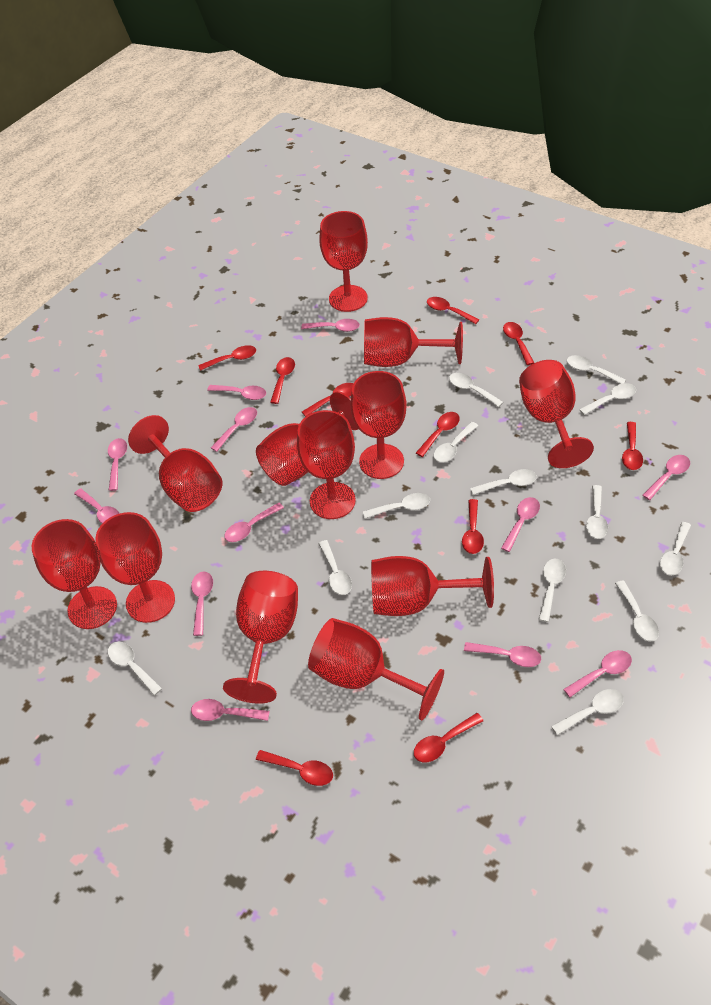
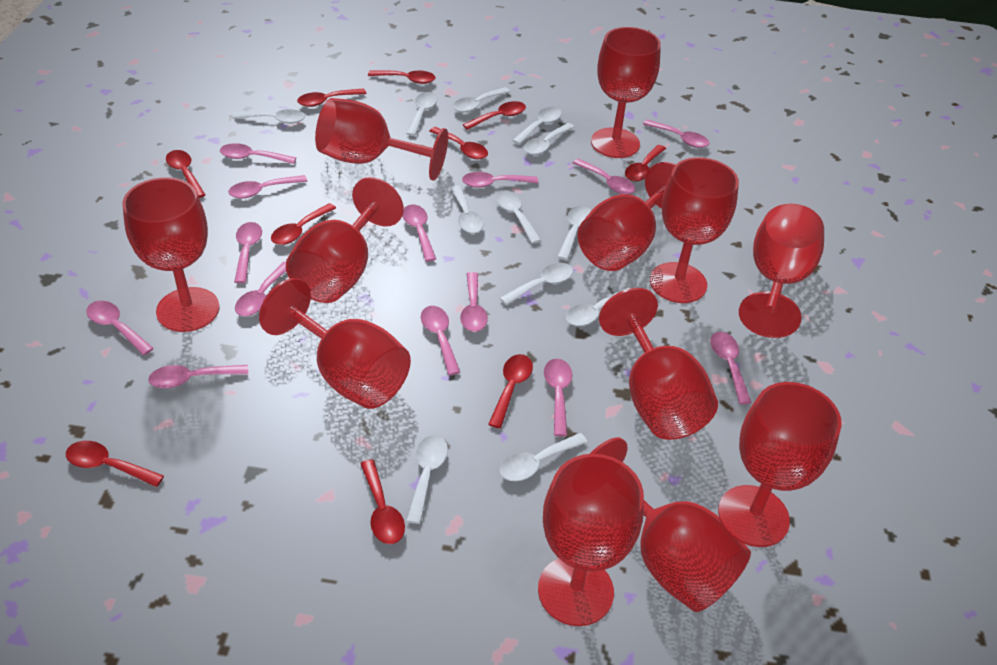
pink spoon: 12 -> 14
white spoon: 13 -> 12

